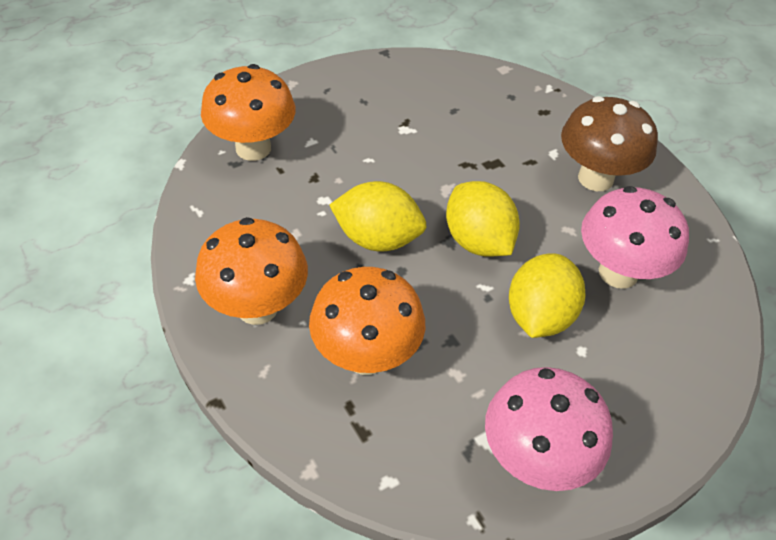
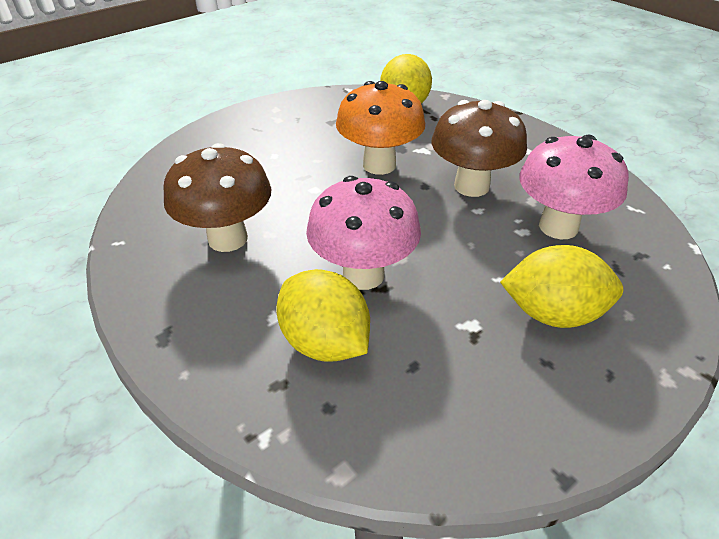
brown mushroom: 1 -> 2
orange mushroom: 3 -> 1

